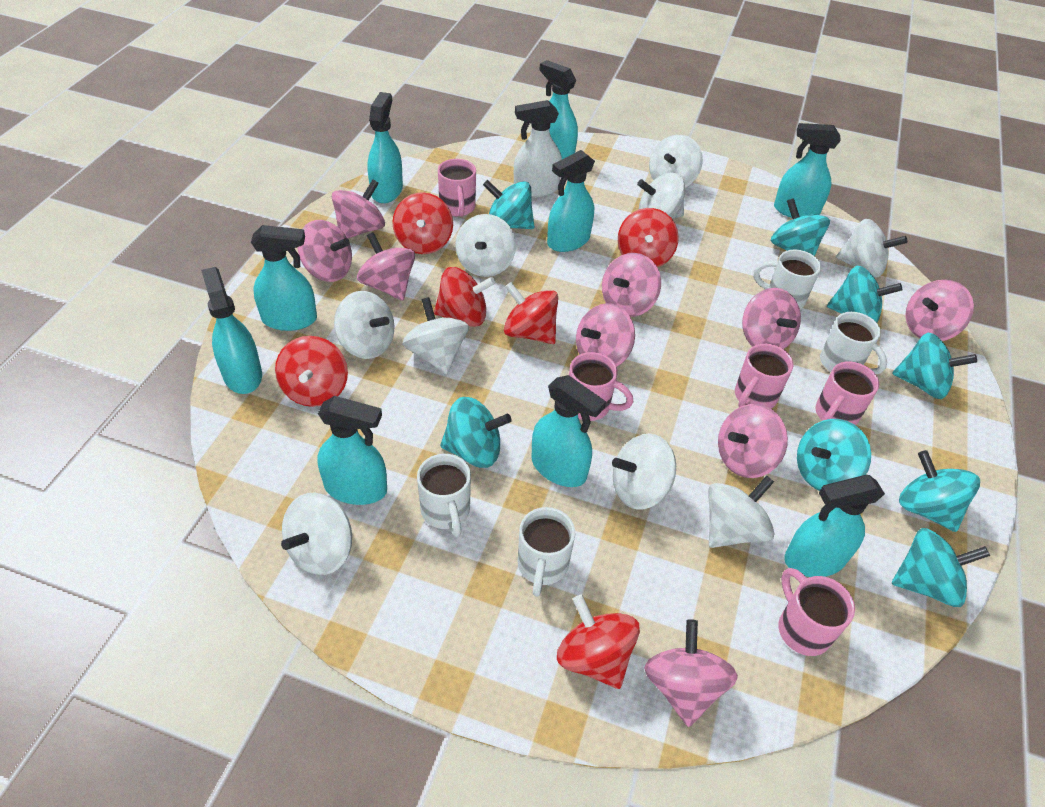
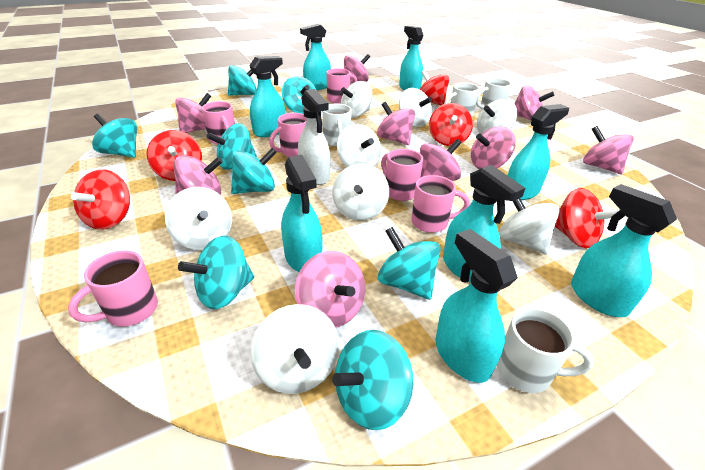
pink mug: 5 -> 6
red spinning top: 6 -> 5
turquoise spray bottle: 9 -> 8
white spinning top: 9 -> 8

